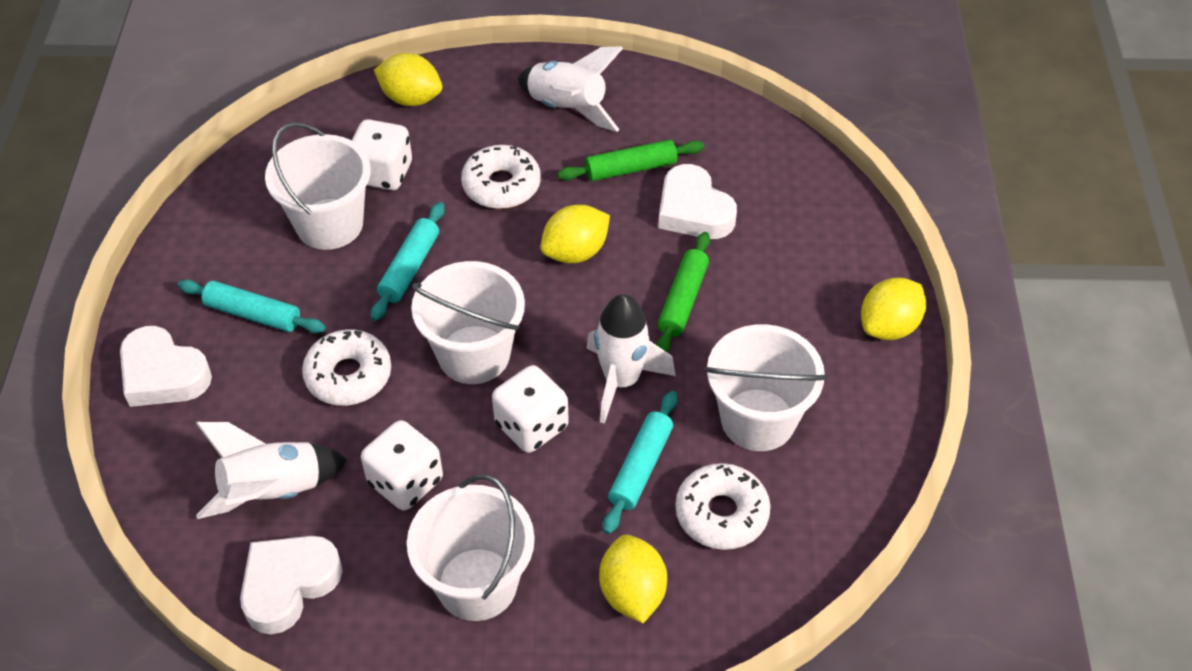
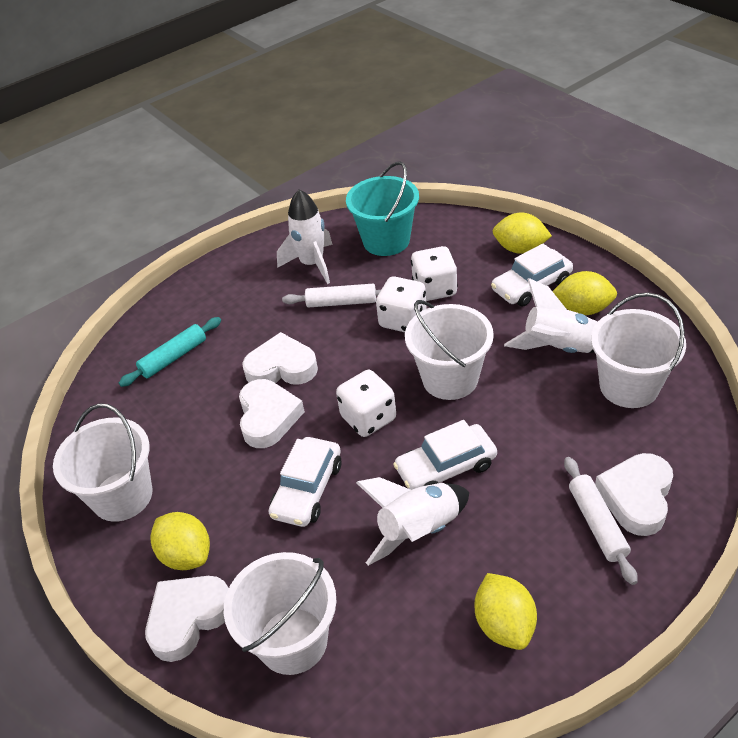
green rolling pin: 2 -> 0
turquoise bucket: 0 -> 1
turquoise rolling pin: 3 -> 1
white car: 0 -> 3
white donut: 3 -> 0
white heart: 3 -> 4
white rolling pin: 0 -> 2

